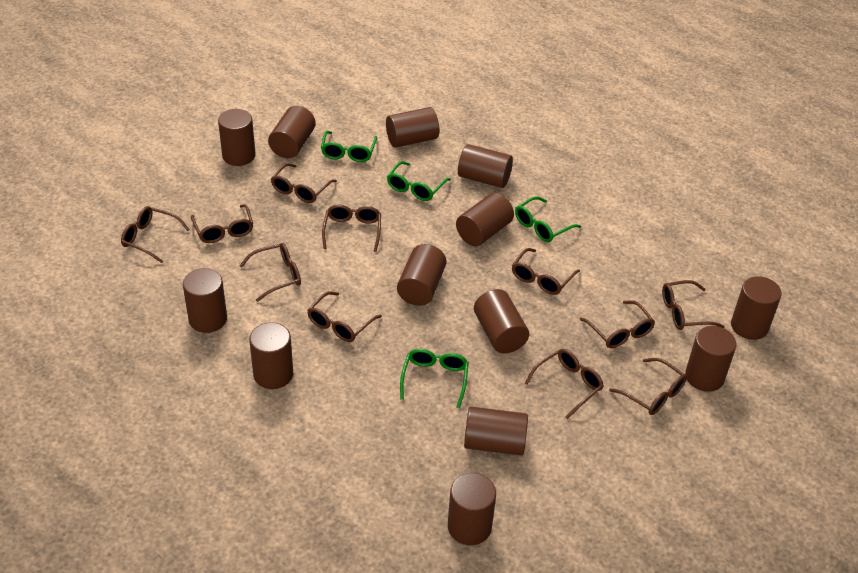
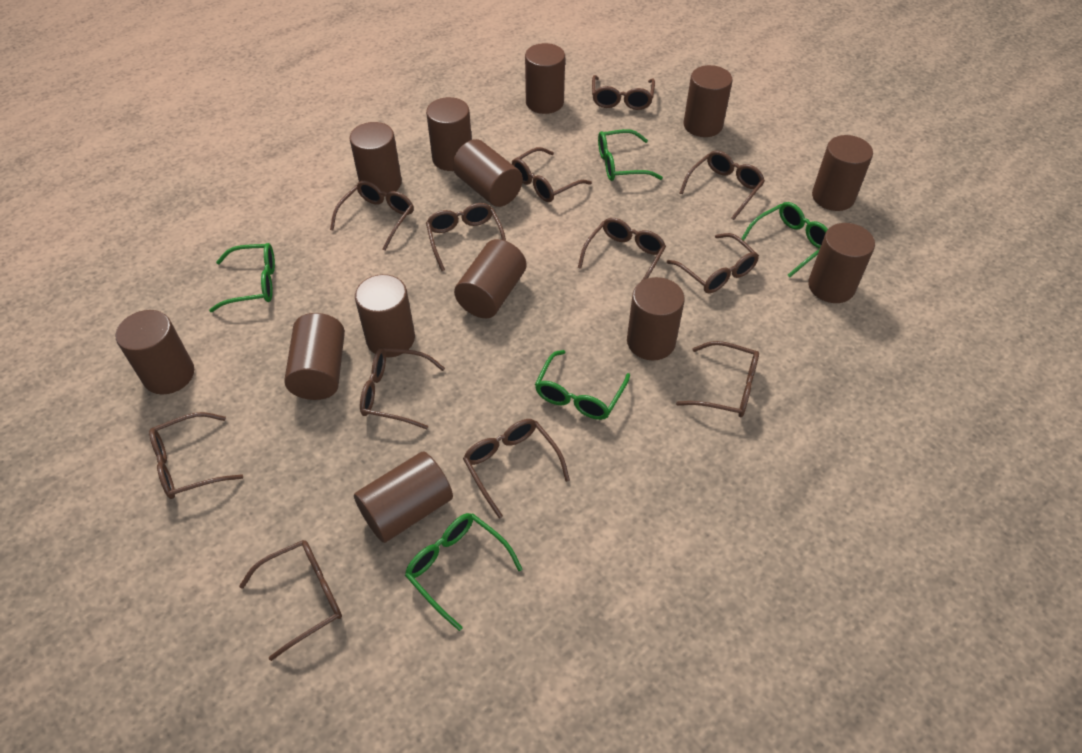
brown glasses: 11 -> 12
green glasses: 4 -> 5

